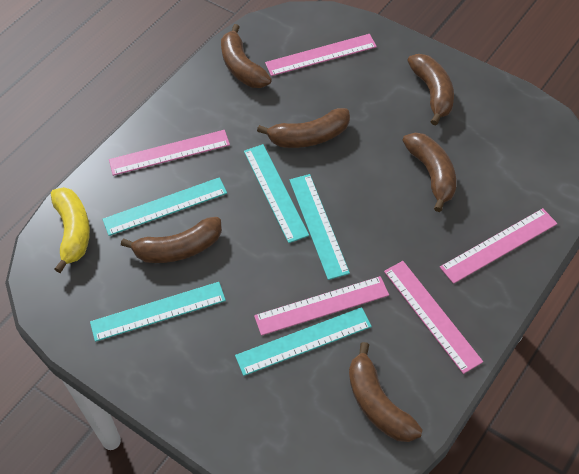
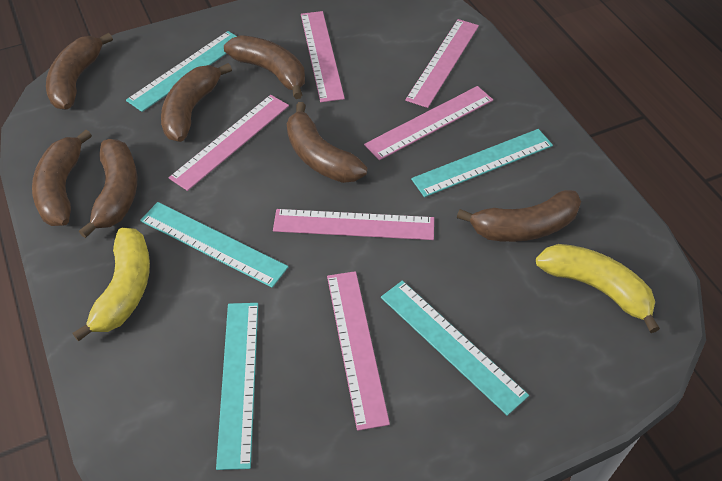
brown banana: 6 -> 7
pink ruler: 5 -> 6
yellow banana: 1 -> 2

